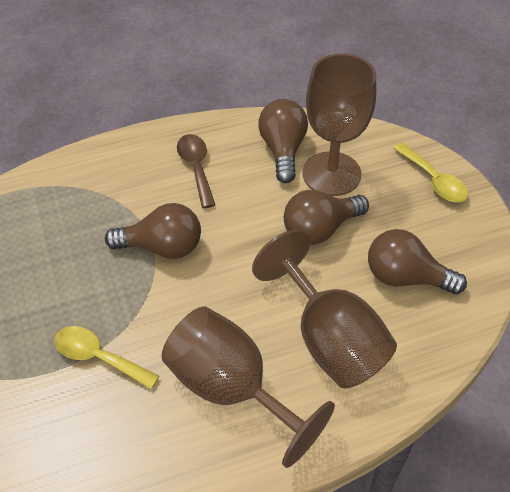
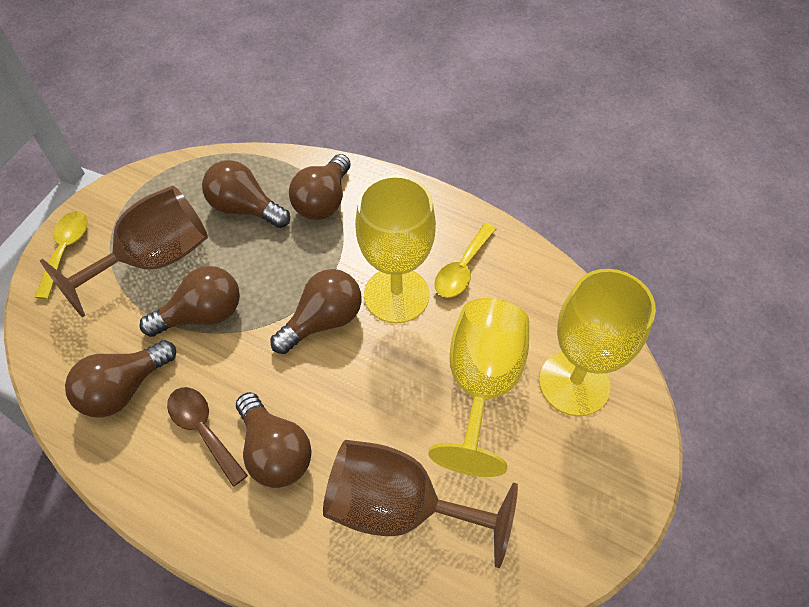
brown goblet: 3 -> 2
brown light bulb: 4 -> 6
yellow goblet: 0 -> 3

